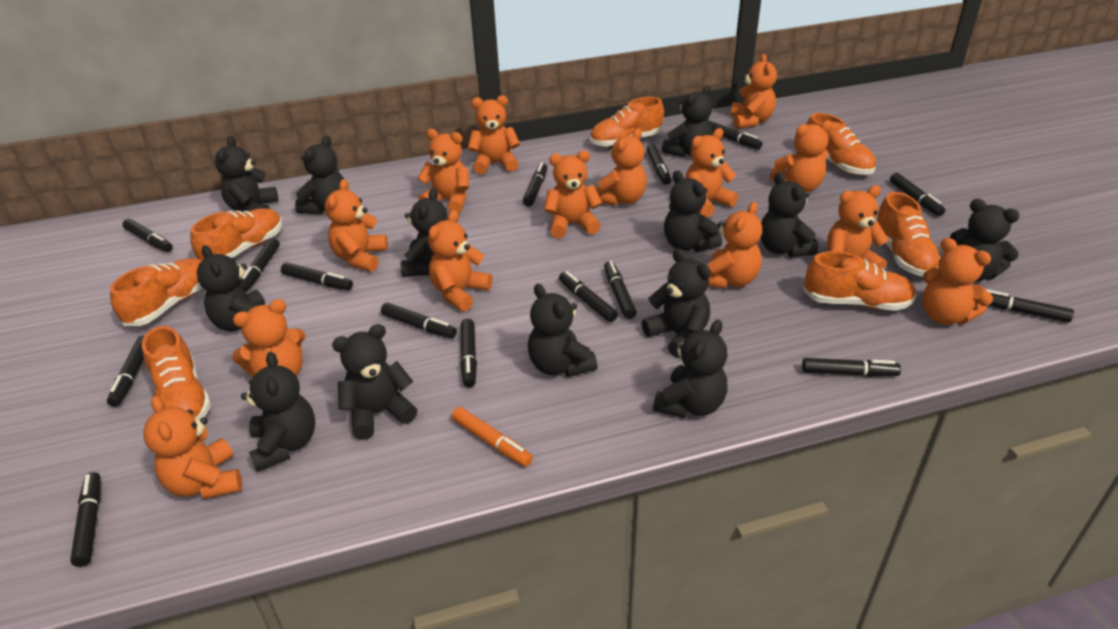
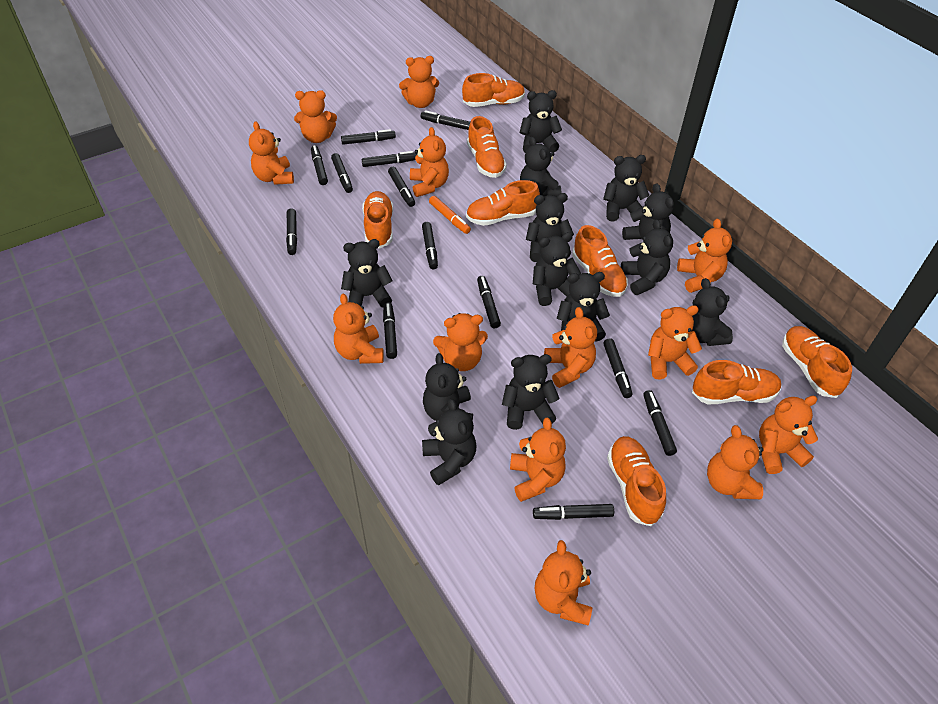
black marker: 15 -> 13
orange shoe: 7 -> 8
orange teddy bear: 14 -> 13

